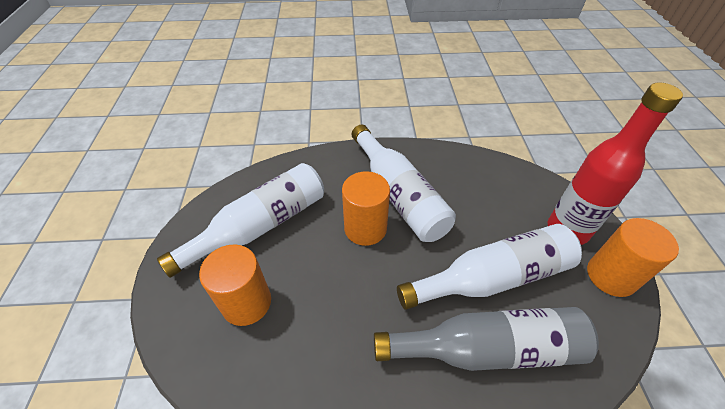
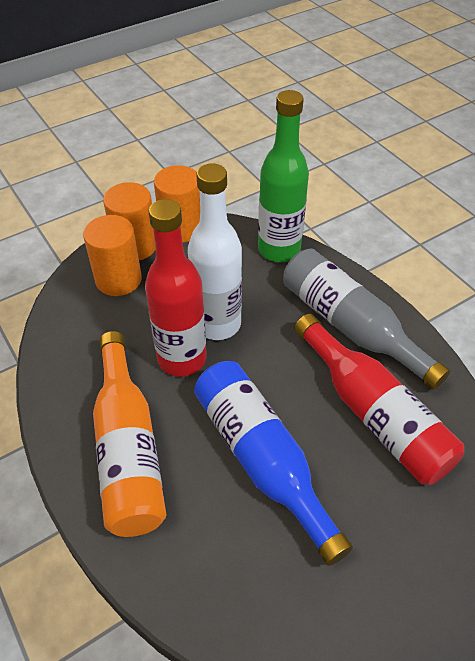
blue bottle: 0 -> 1
green bottle: 0 -> 1
orange bottle: 0 -> 1
red bottle: 1 -> 2
white bottle: 3 -> 1

